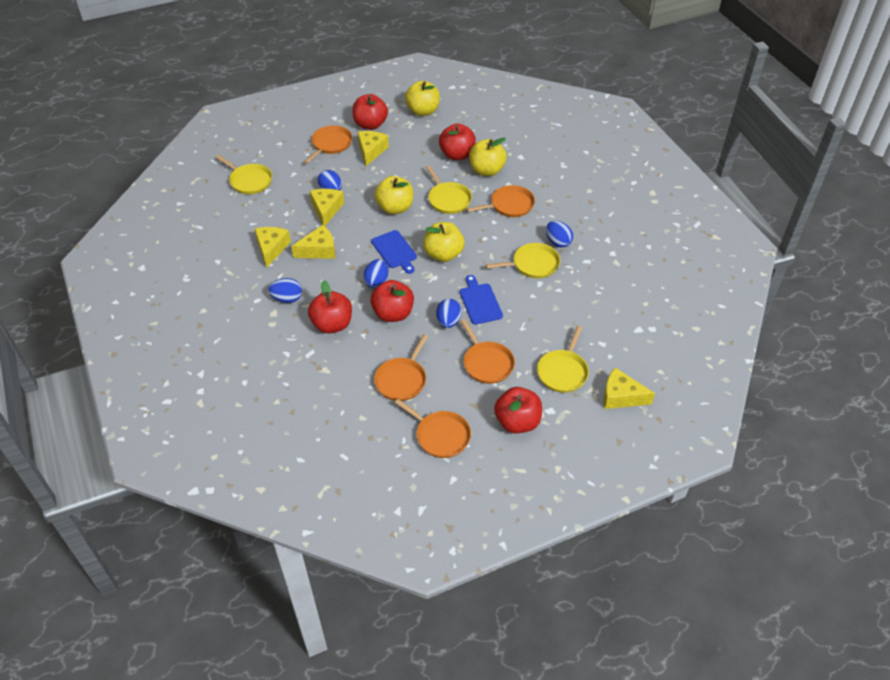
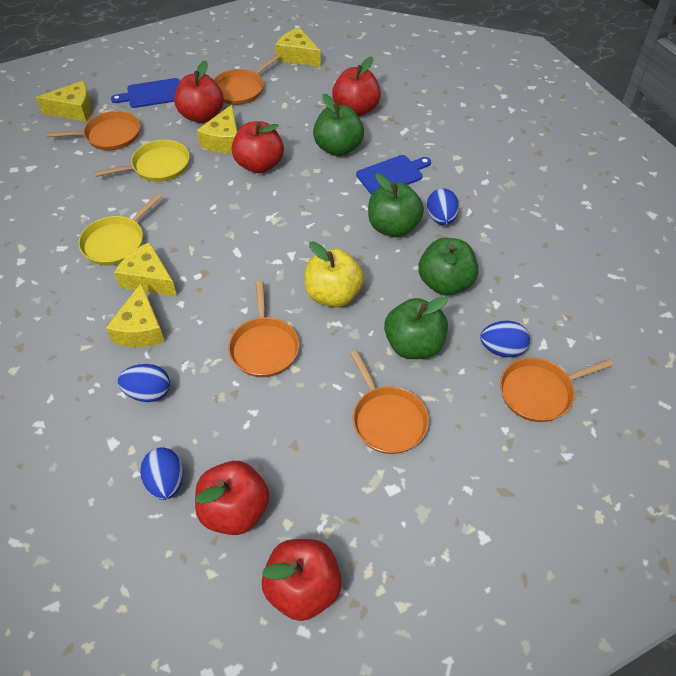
blue egg: 5 -> 4
green apple: 0 -> 4
yellow apple: 4 -> 1
yellow pan: 4 -> 2

